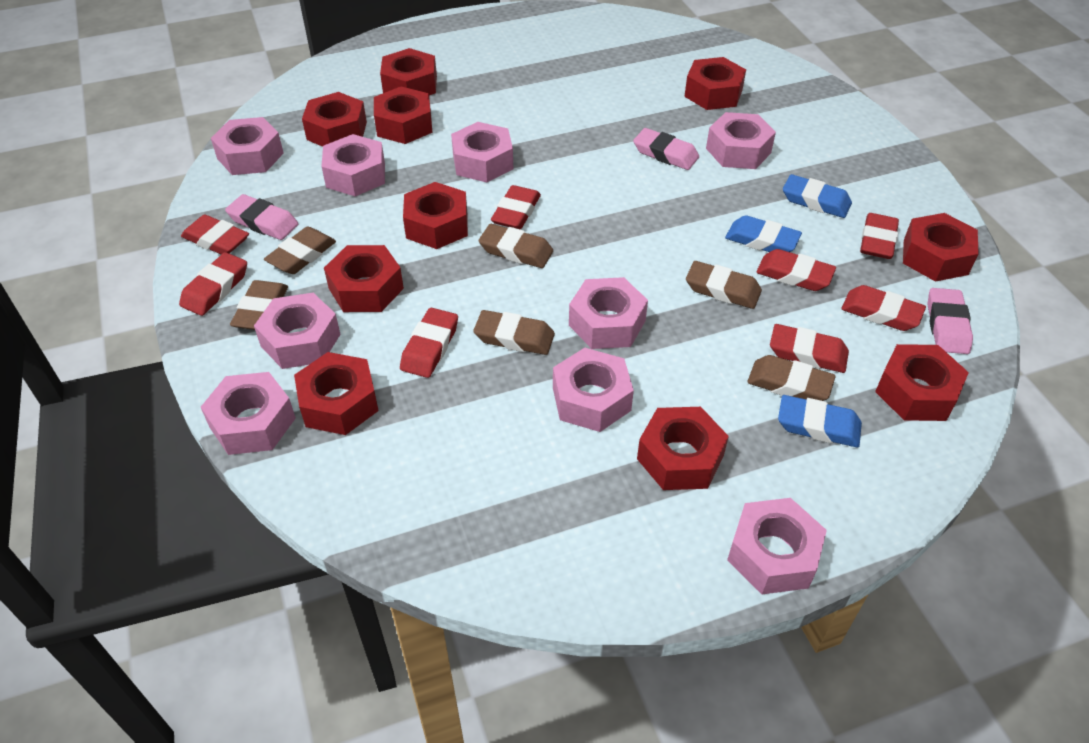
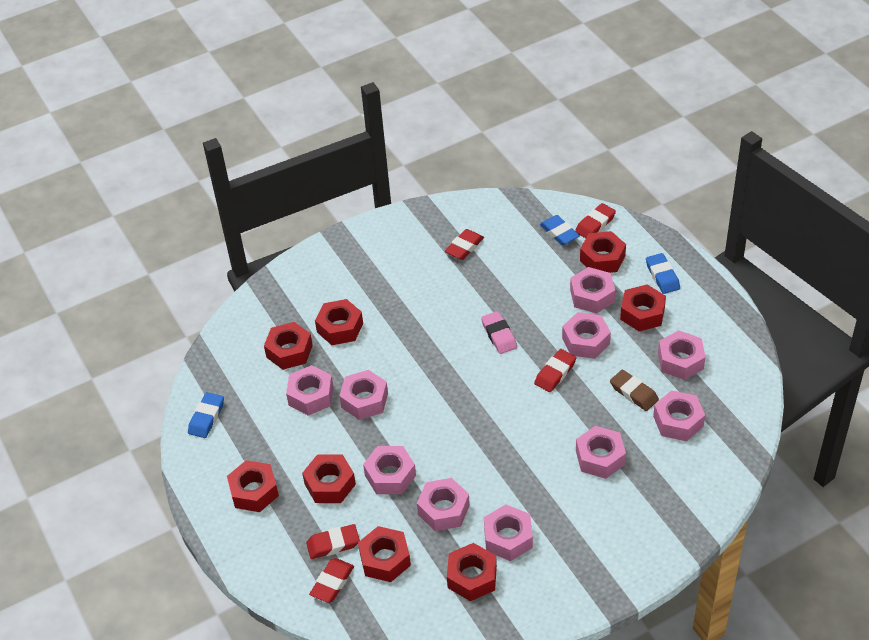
brown eraser: 6 -> 1
pink eraser: 3 -> 1
pink nut: 9 -> 10
red eraser: 8 -> 5
red nut: 10 -> 8

